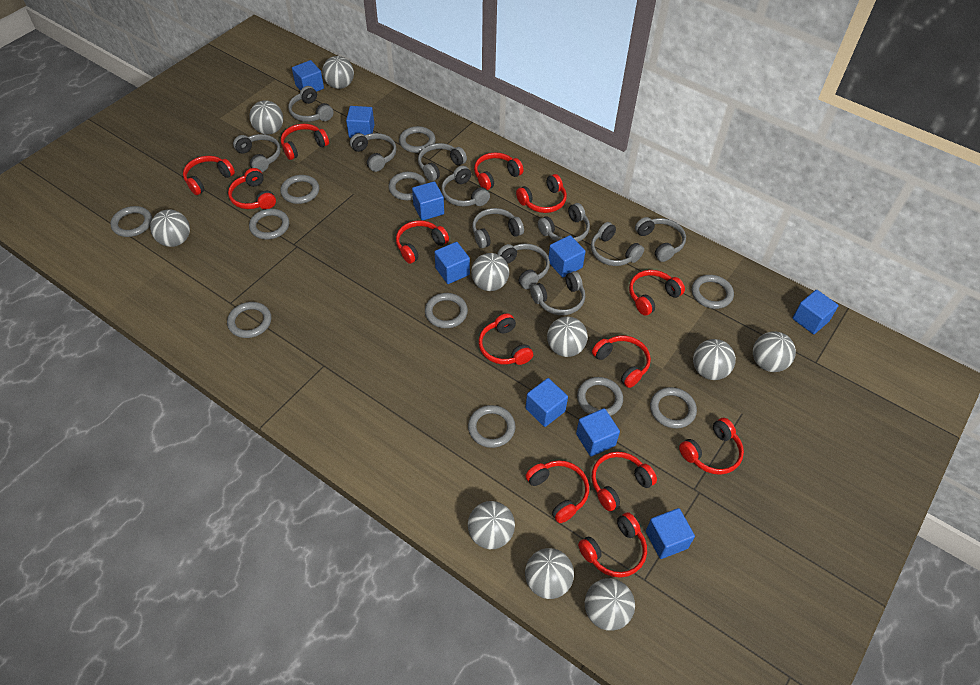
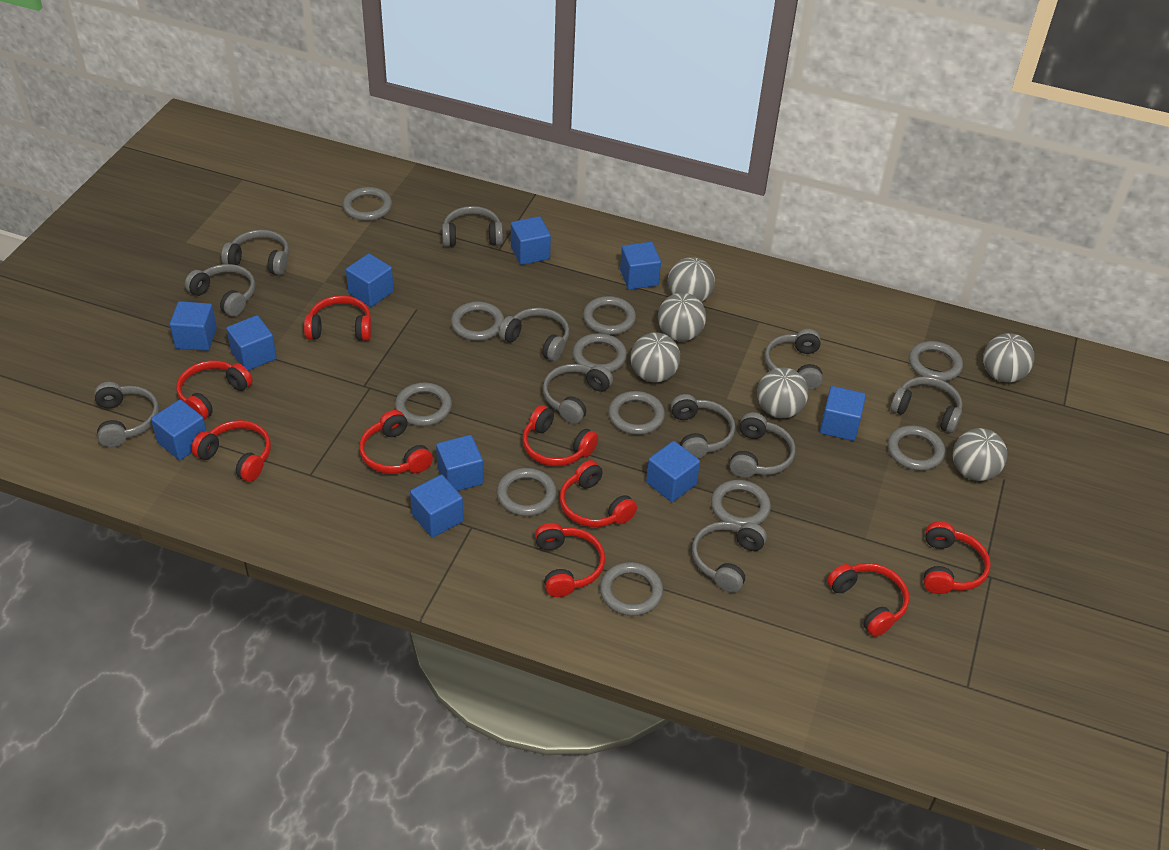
blue cube: 9 -> 10
grey ball: 10 -> 6
red headphones: 13 -> 9

